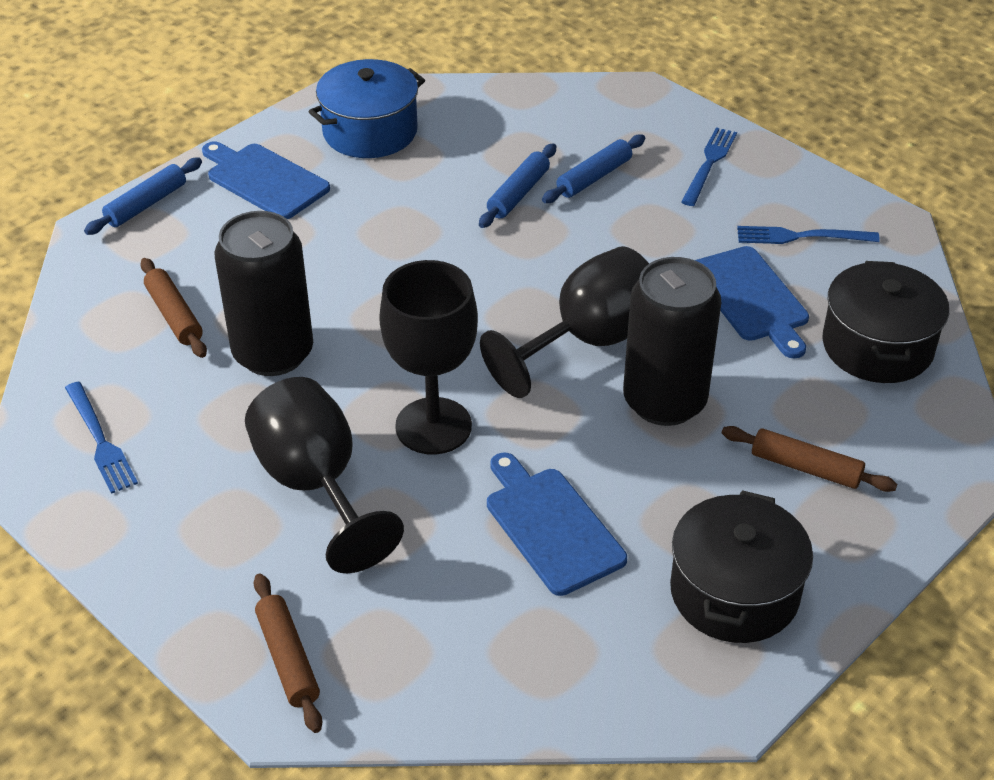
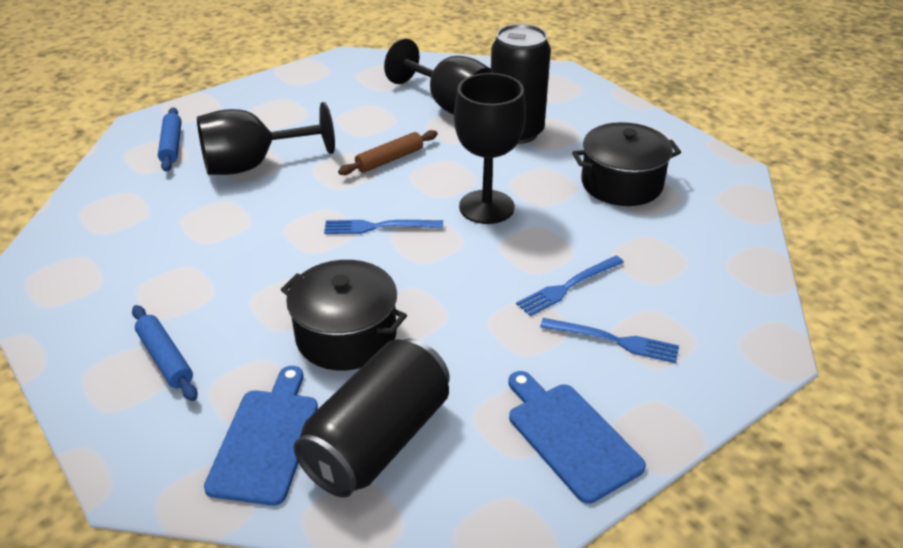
blue cutting board: 3 -> 2
blue pot: 1 -> 0
blue rolling pin: 3 -> 2
brown rolling pin: 3 -> 1

